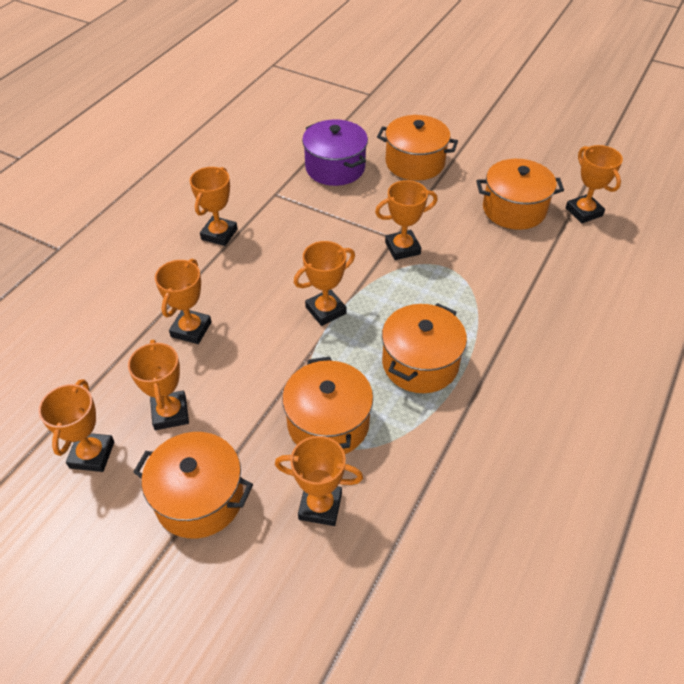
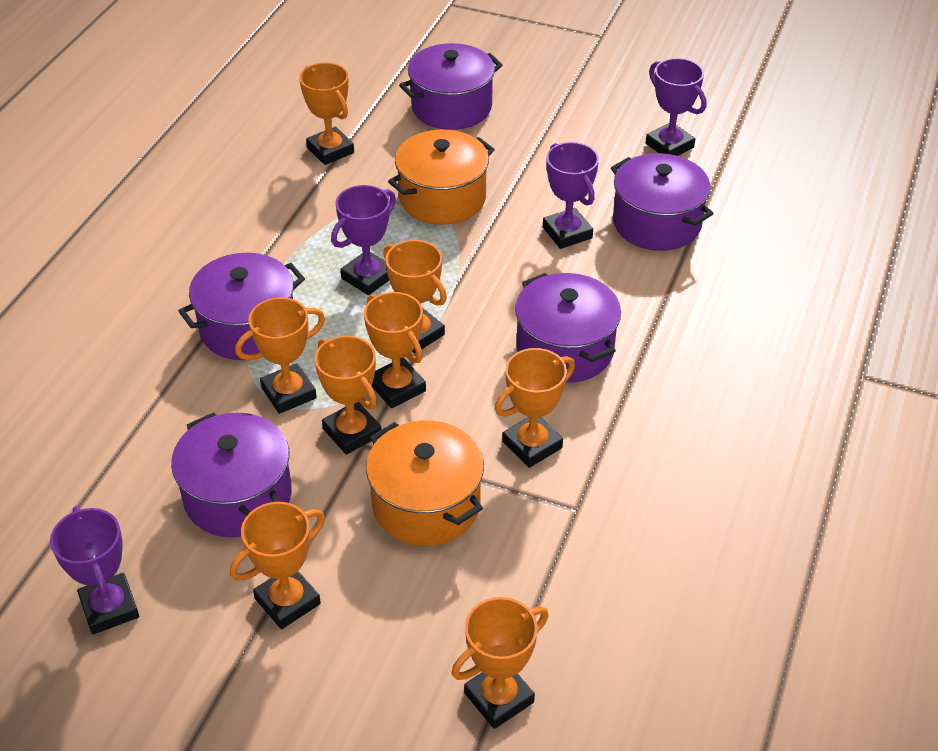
orange pot: 5 -> 2
purple pot: 1 -> 5
purple trophy: 0 -> 4

